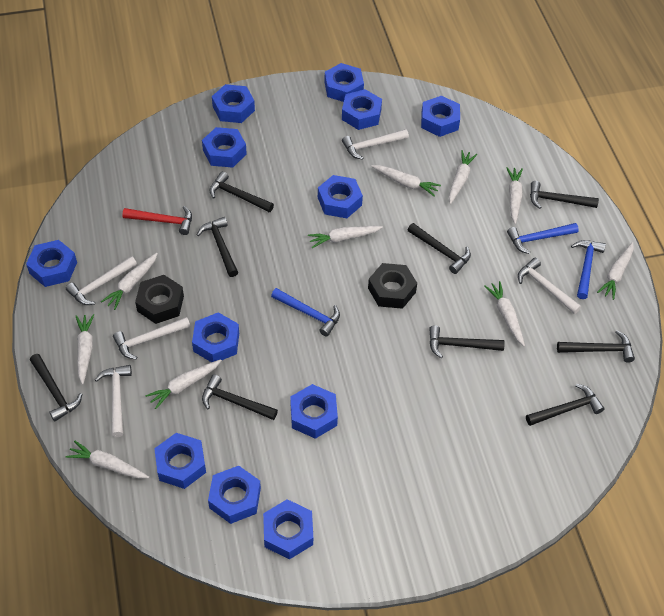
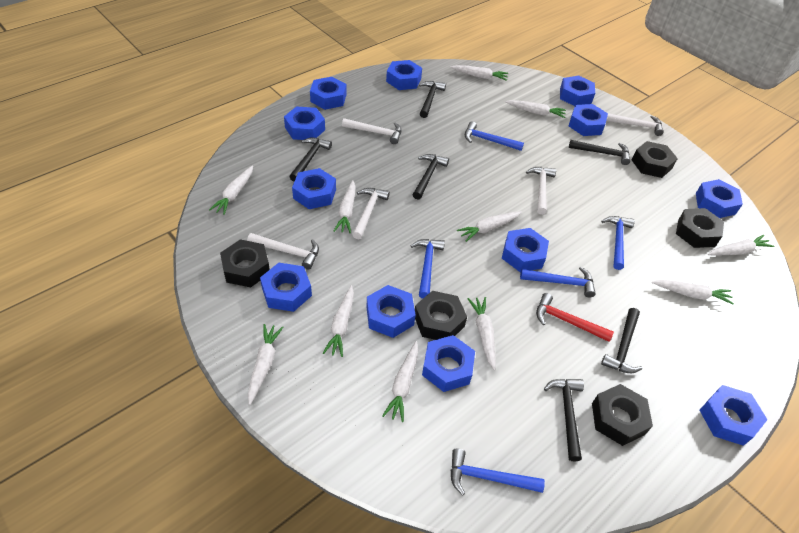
black hammer: 9 -> 6
black nut: 2 -> 5
blue hammer: 3 -> 5
white carrot: 10 -> 11

